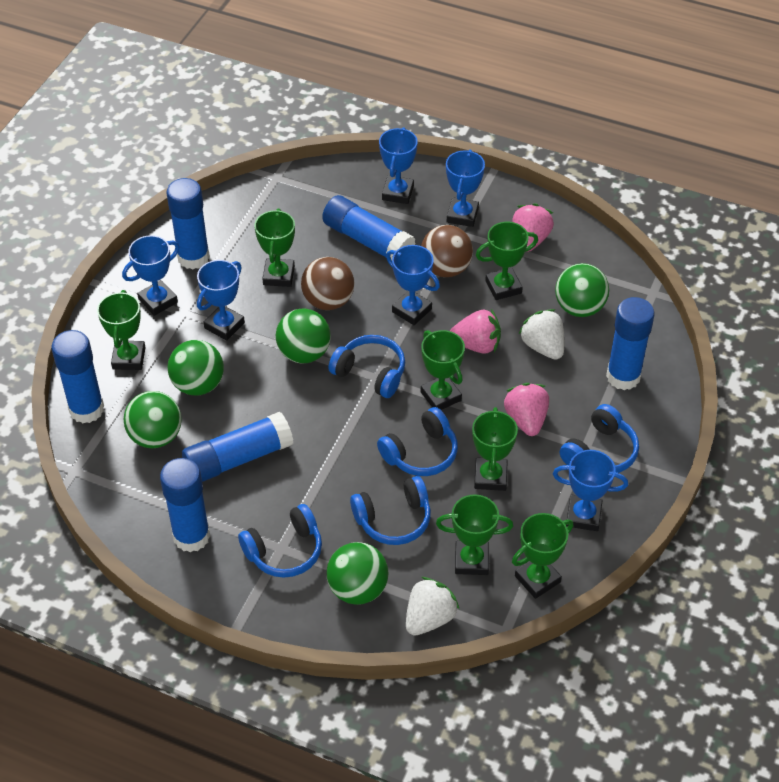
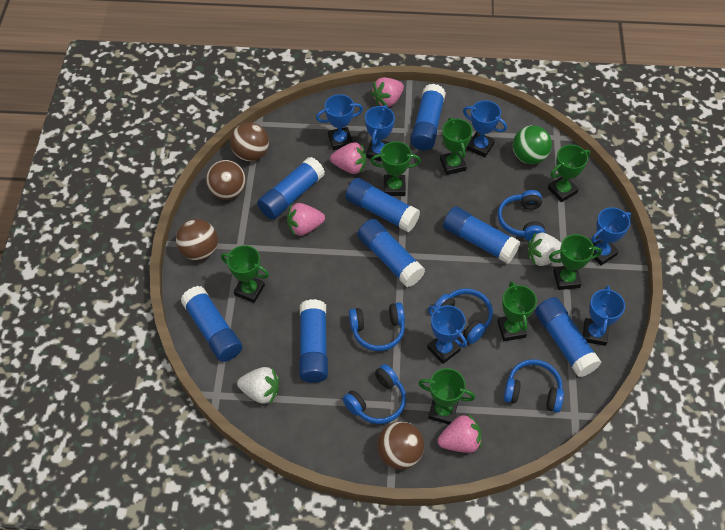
blue glue stick: 6 -> 8
brown ball: 2 -> 4
green ball: 5 -> 1
pink strawberry: 3 -> 4

